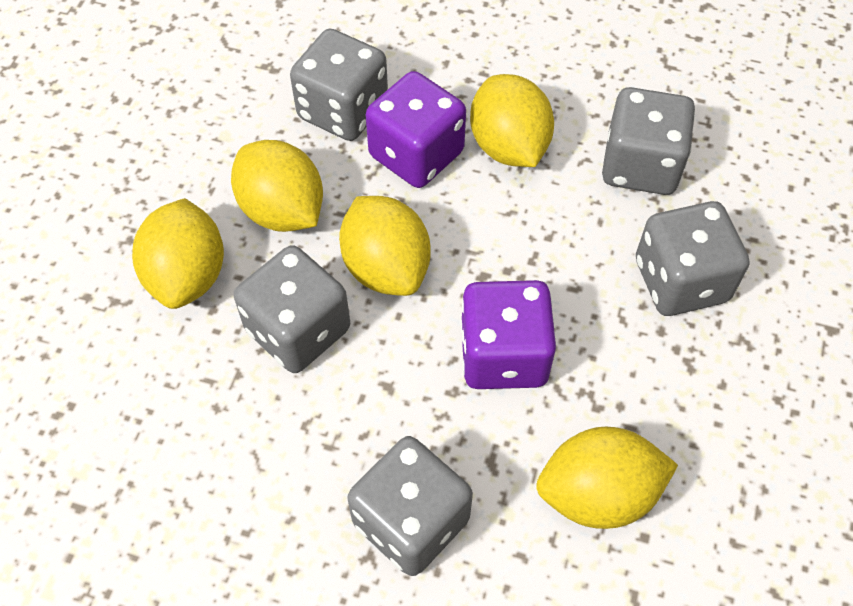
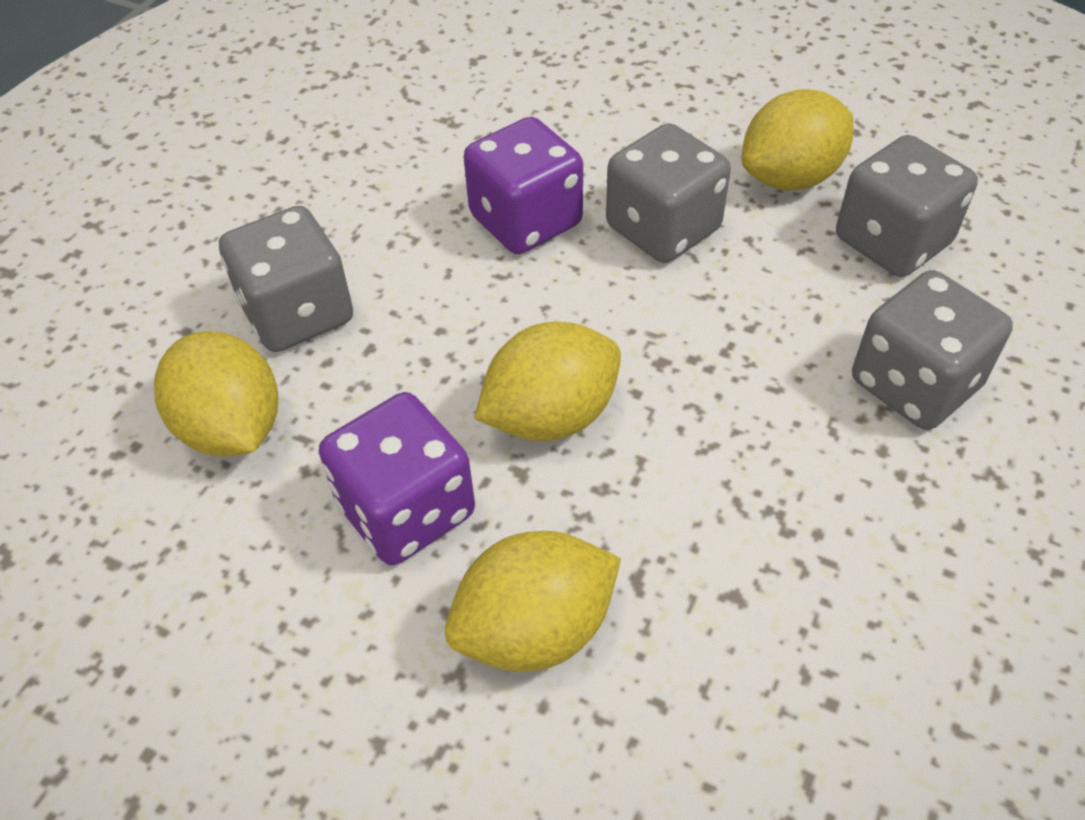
grey dice: 5 -> 4
yellow lemon: 5 -> 4

